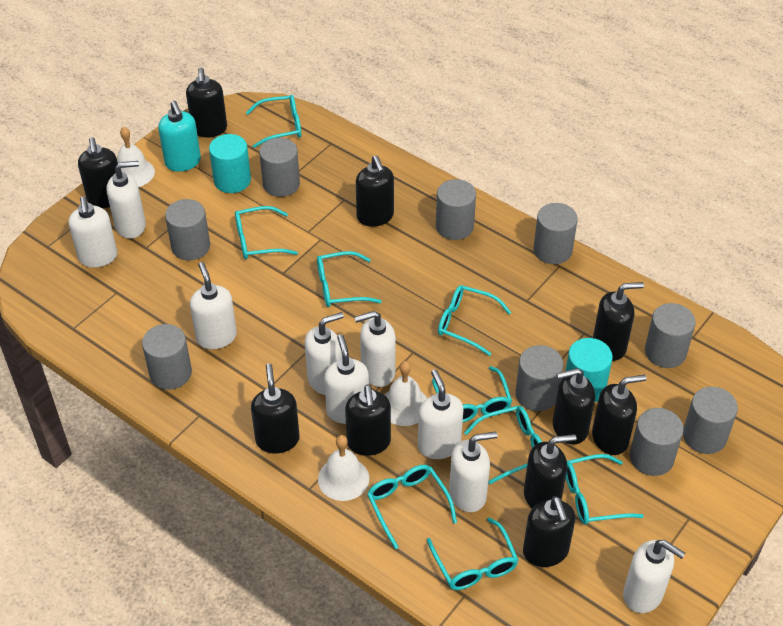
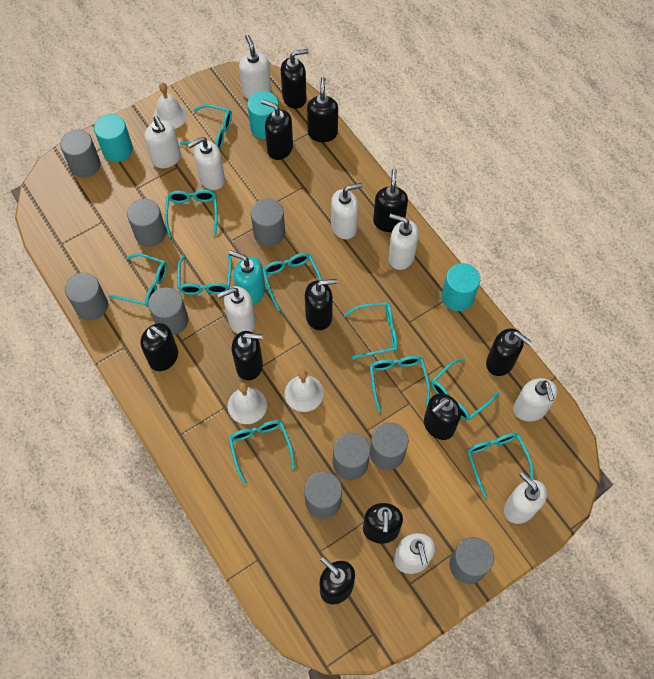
black soap dispenser: 10 -> 11
turquoise cylinder: 2 -> 3
turquoise glasses: 9 -> 10

